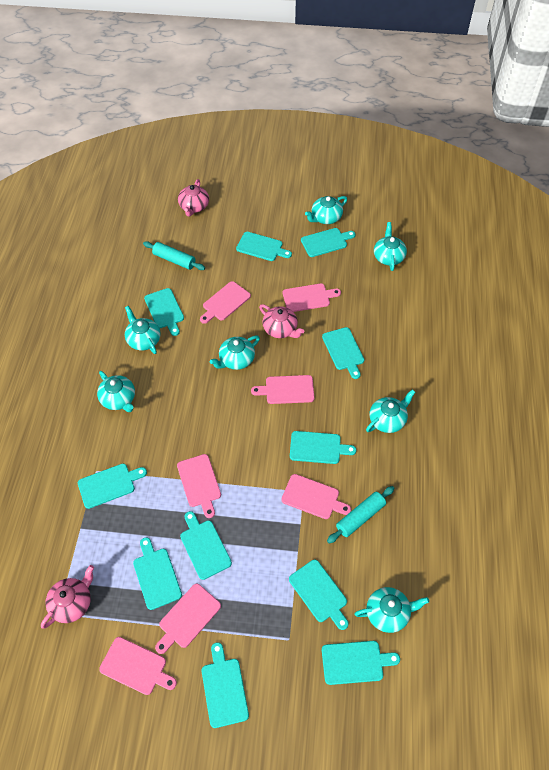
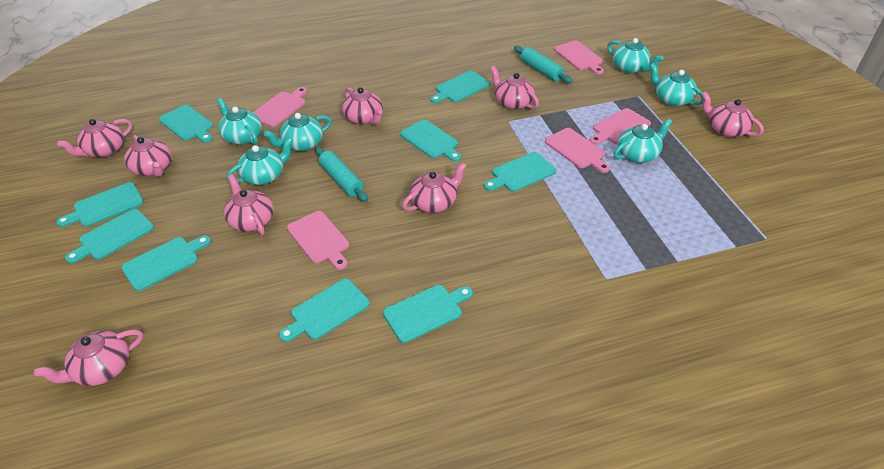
pink cutting board: 7 -> 5
pink teapot: 3 -> 8
turquoise cutting board: 11 -> 9
turquoise teapot: 7 -> 6

